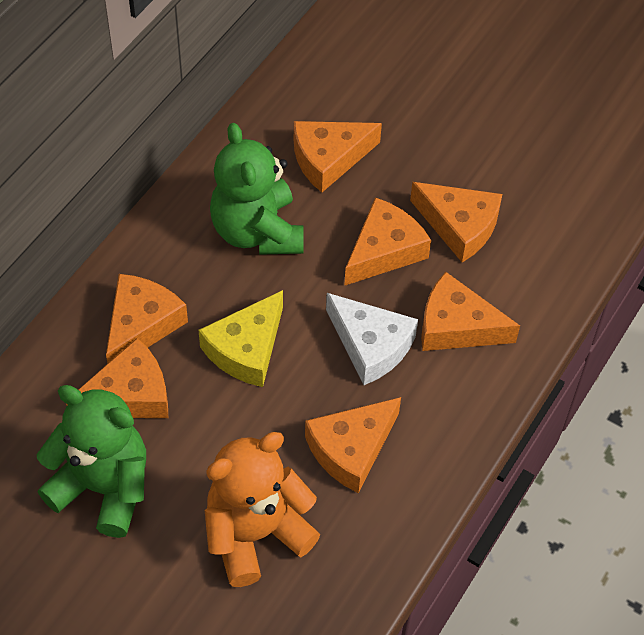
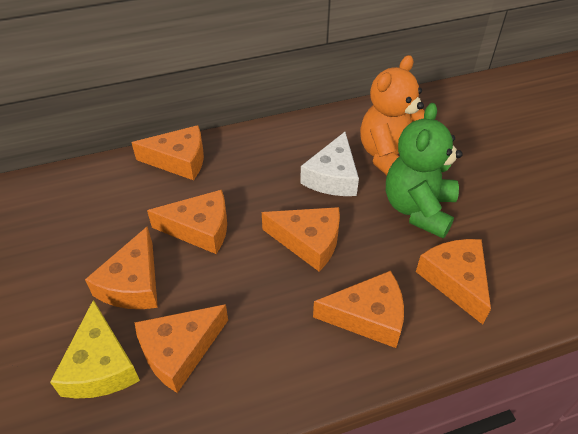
green teddy bear: 2 -> 1

